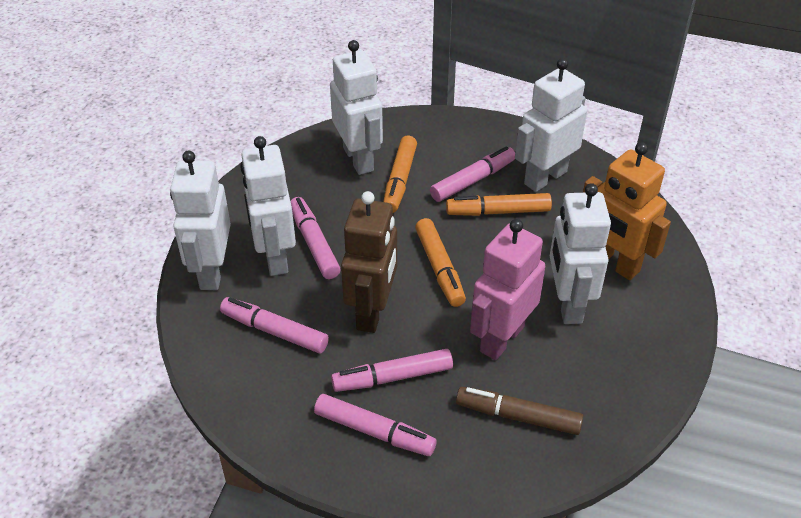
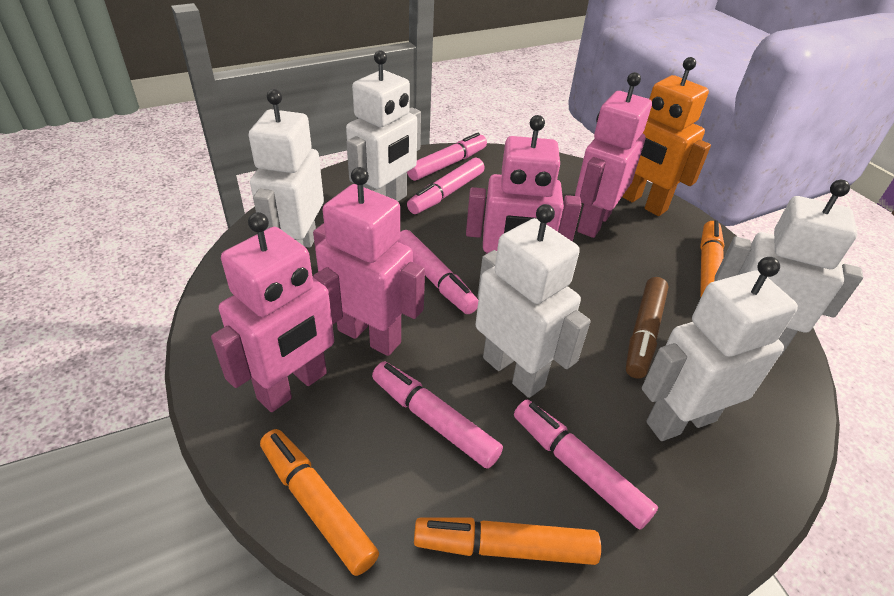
brown robot: 1 -> 0
pink robot: 1 -> 4

